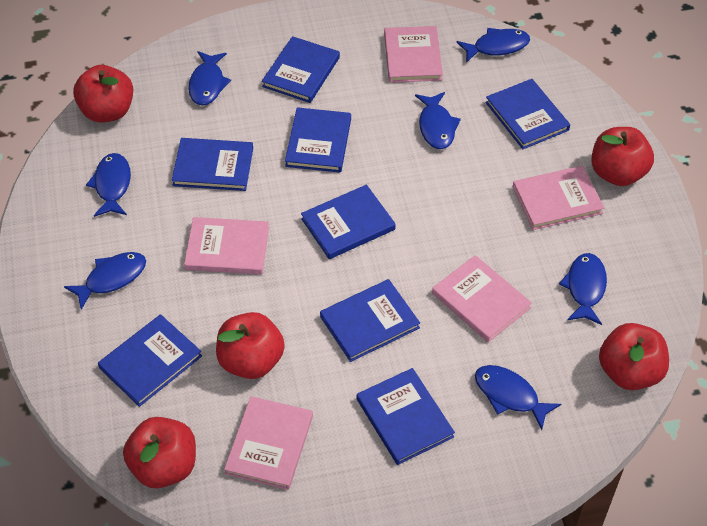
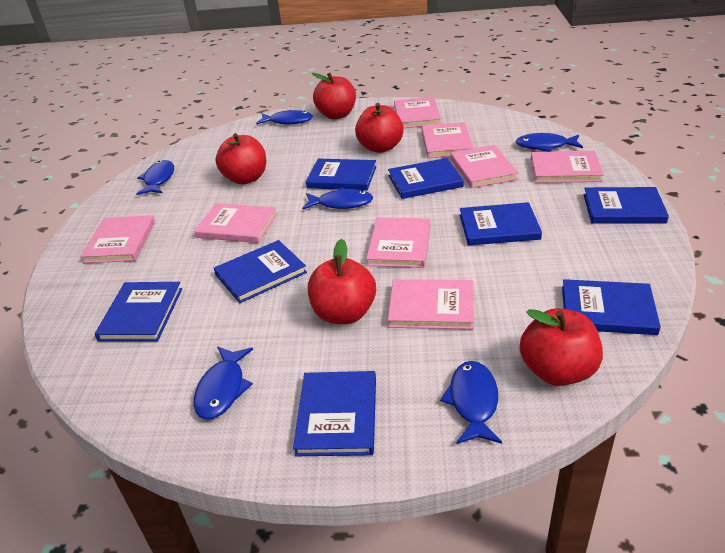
blue fish: 7 -> 6
pink book: 5 -> 8

